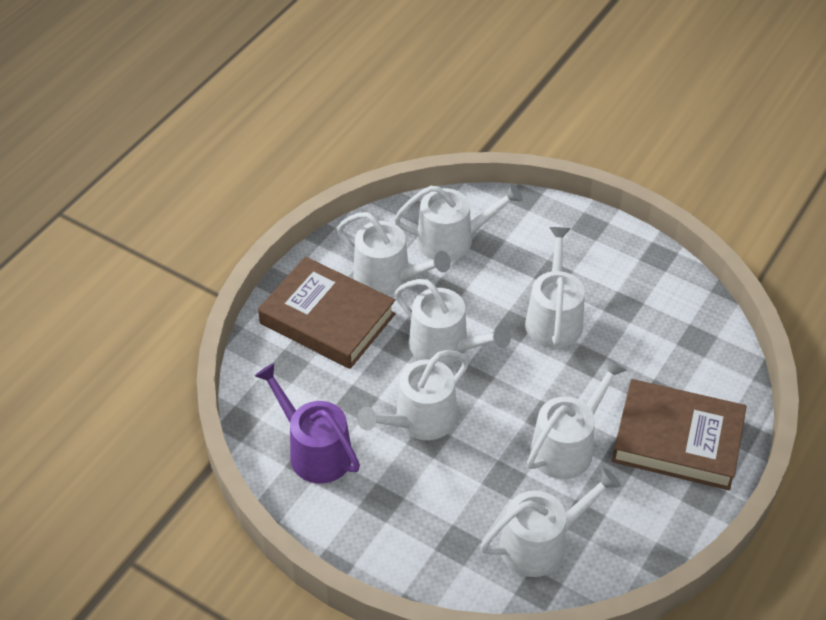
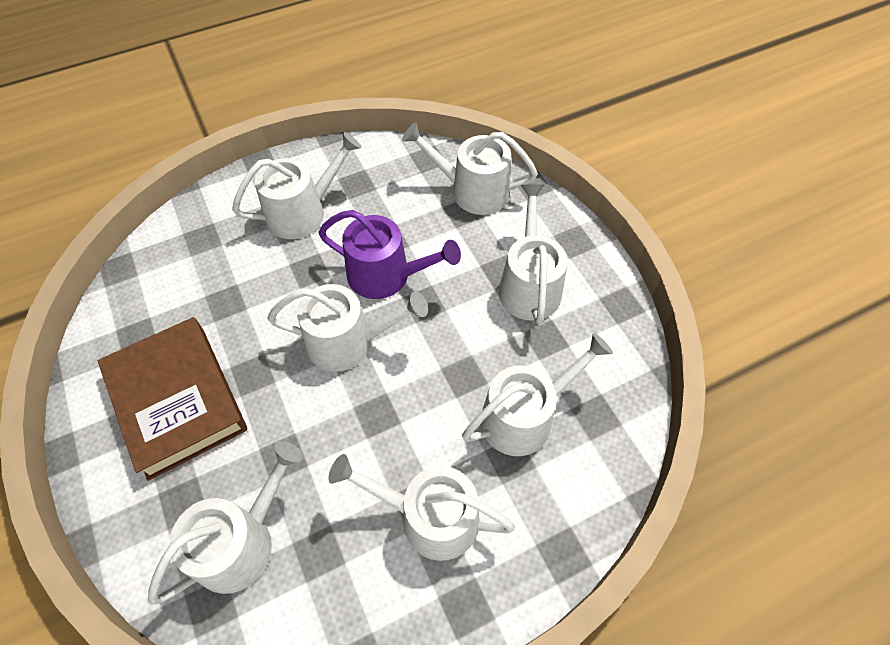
brown book: 2 -> 1

